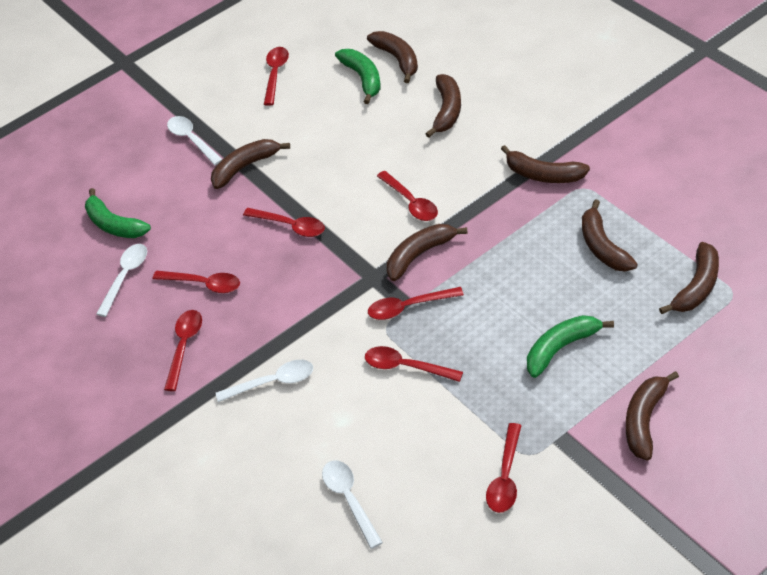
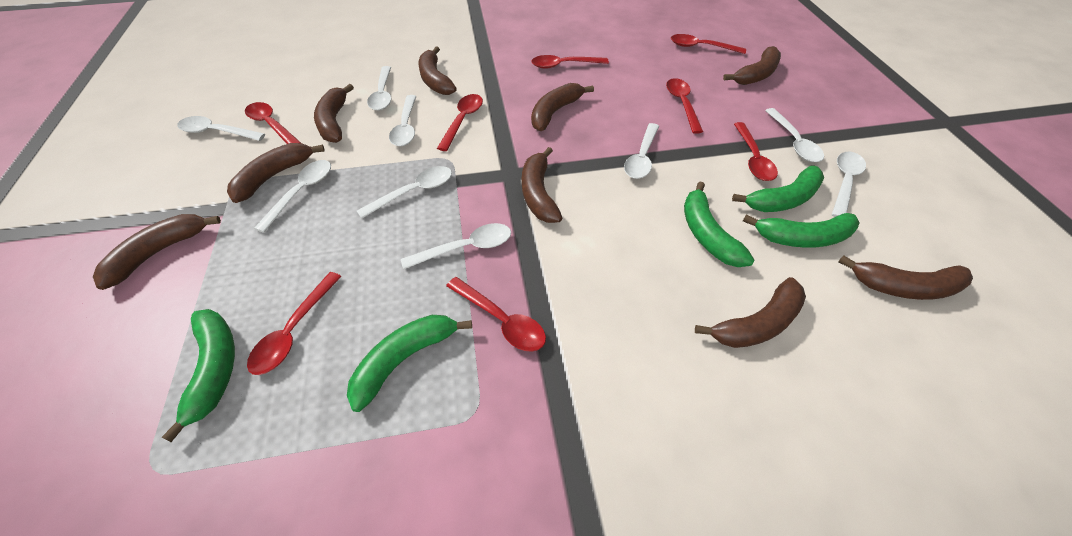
brown banana: 8 -> 9
green banana: 3 -> 5
white spoon: 4 -> 9

